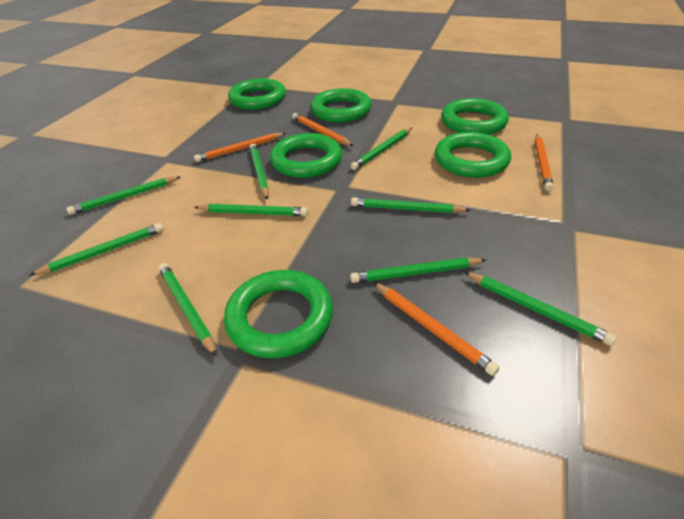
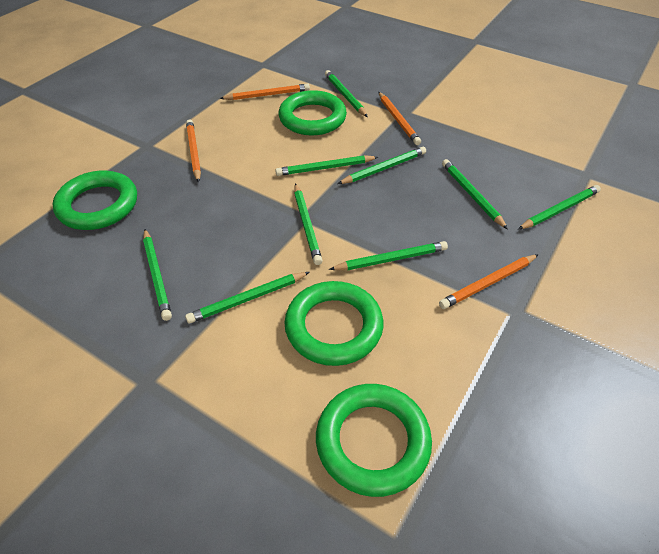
green ring: 6 -> 4

